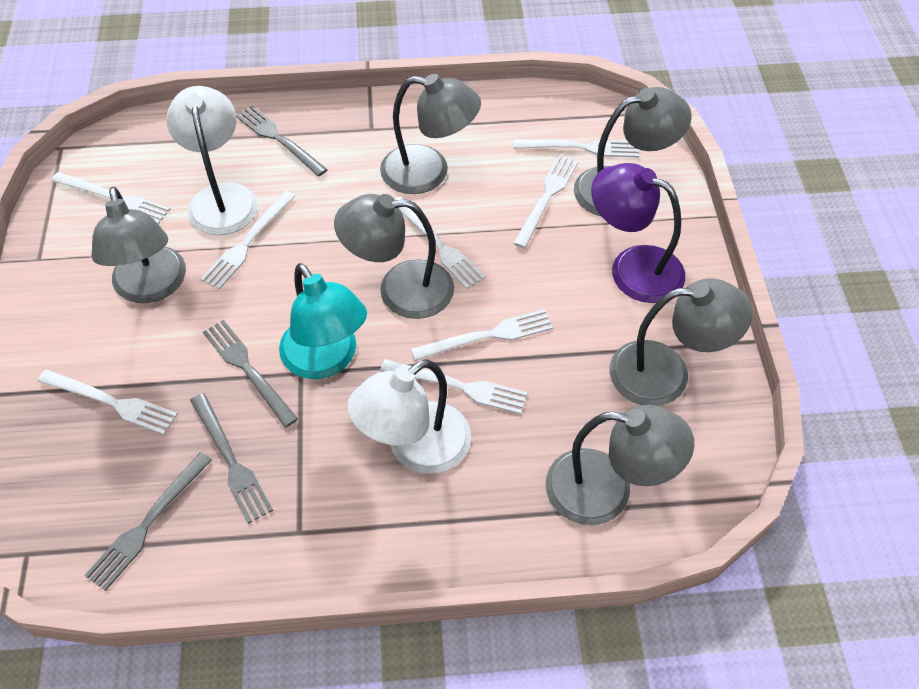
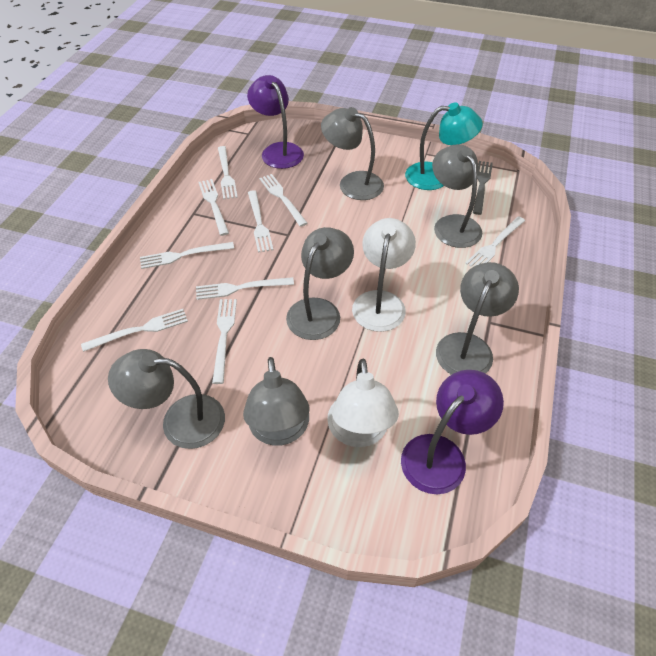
grey fork: 4 -> 1
purple lamp: 1 -> 2
white fork: 8 -> 9

